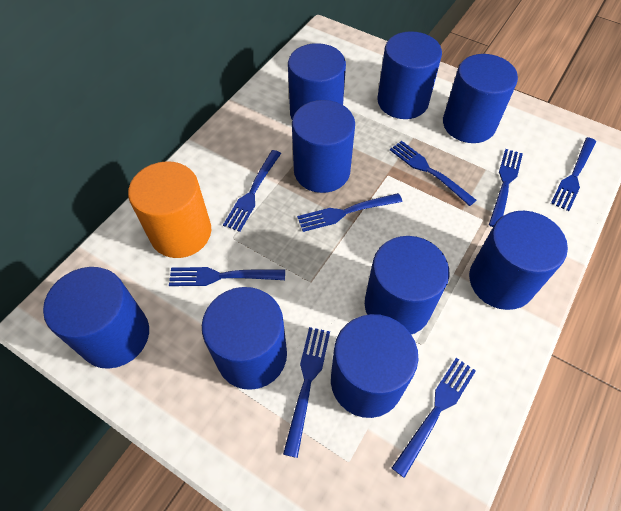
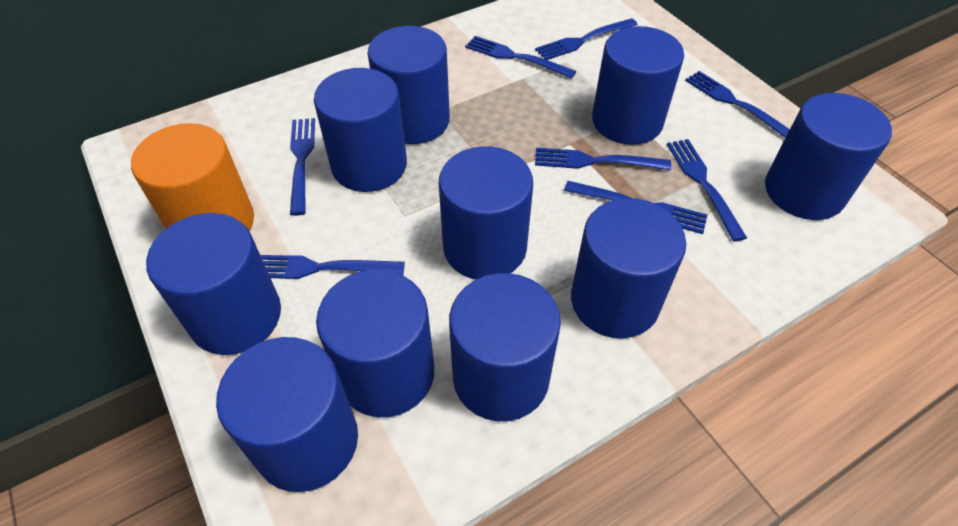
blue cylinder: 9 -> 10

